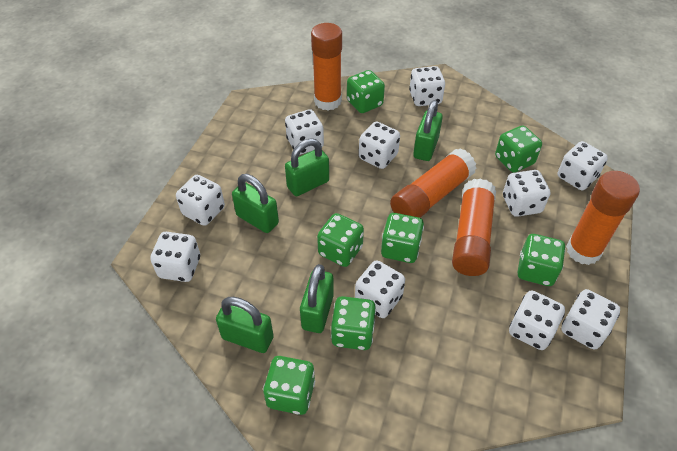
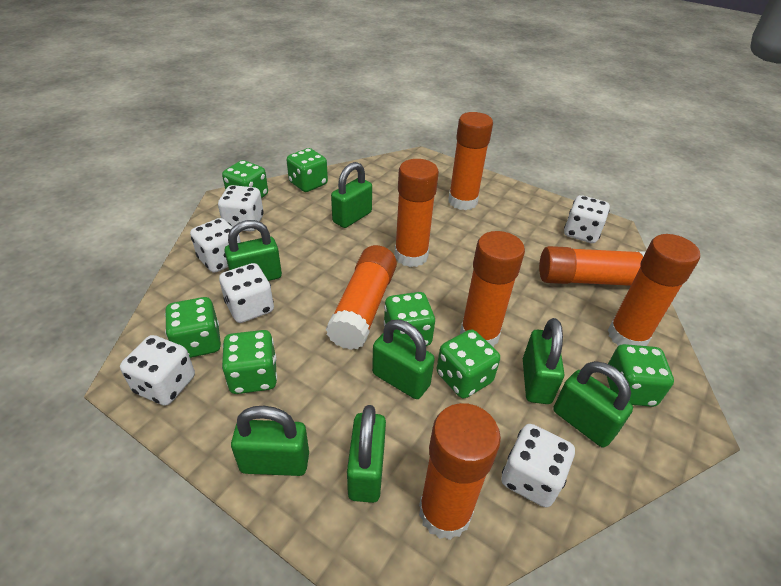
green padlock: 5 -> 7
orange glue stick: 4 -> 7
white dice: 10 -> 6

